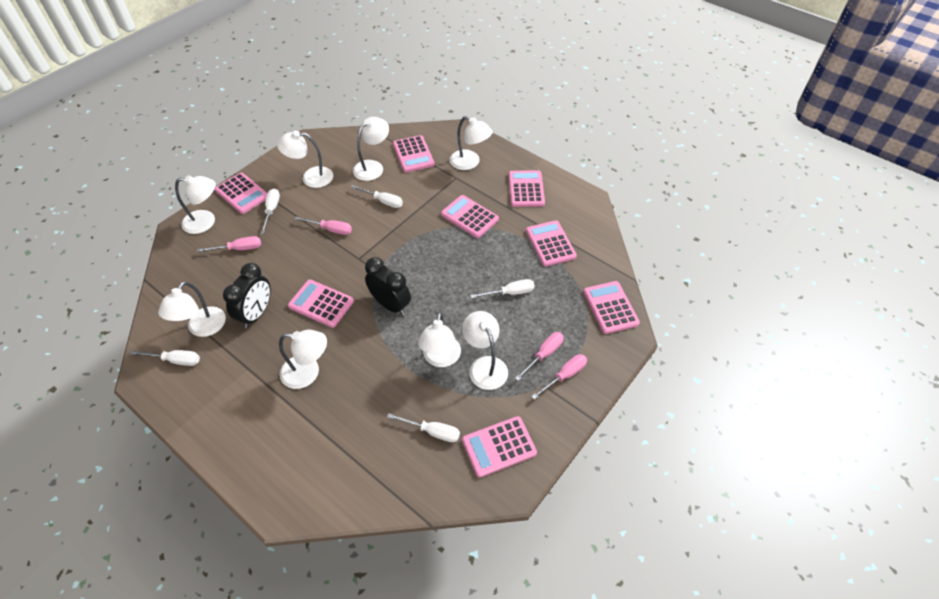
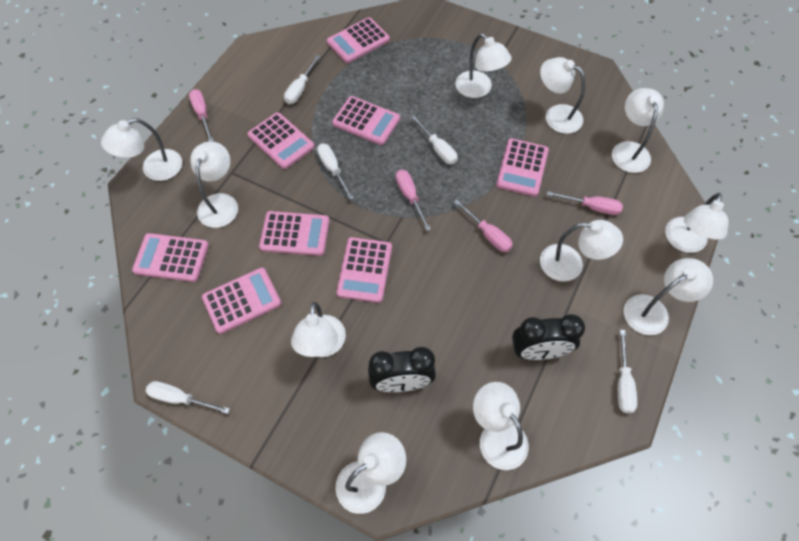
white lamp: 8 -> 11

